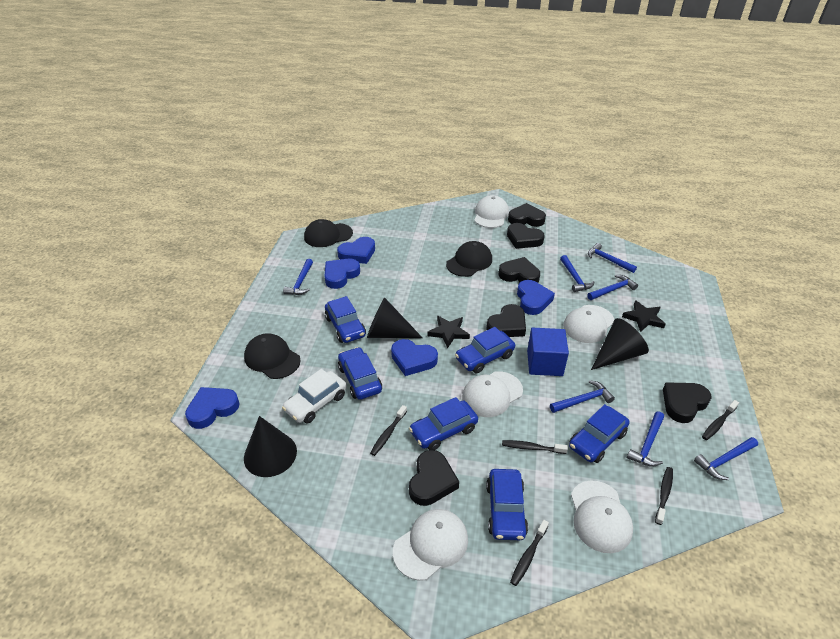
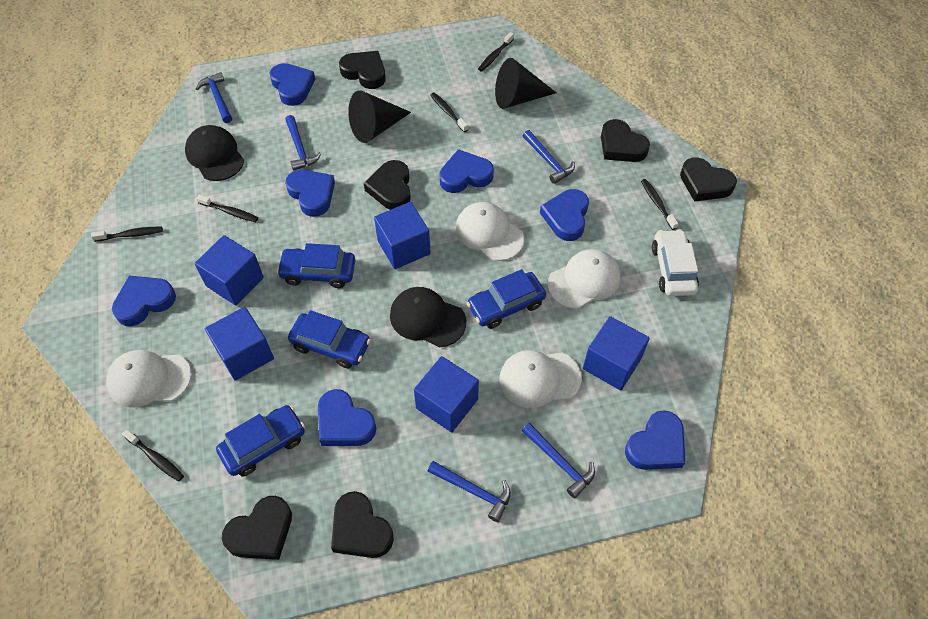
black cap: 3 -> 2
black cone: 3 -> 2
black star: 2 -> 0
black toothbrush: 5 -> 6
blue car: 6 -> 4
blue cube: 1 -> 5
blue hammer: 7 -> 5
blue heart: 5 -> 7
white cap: 5 -> 4

